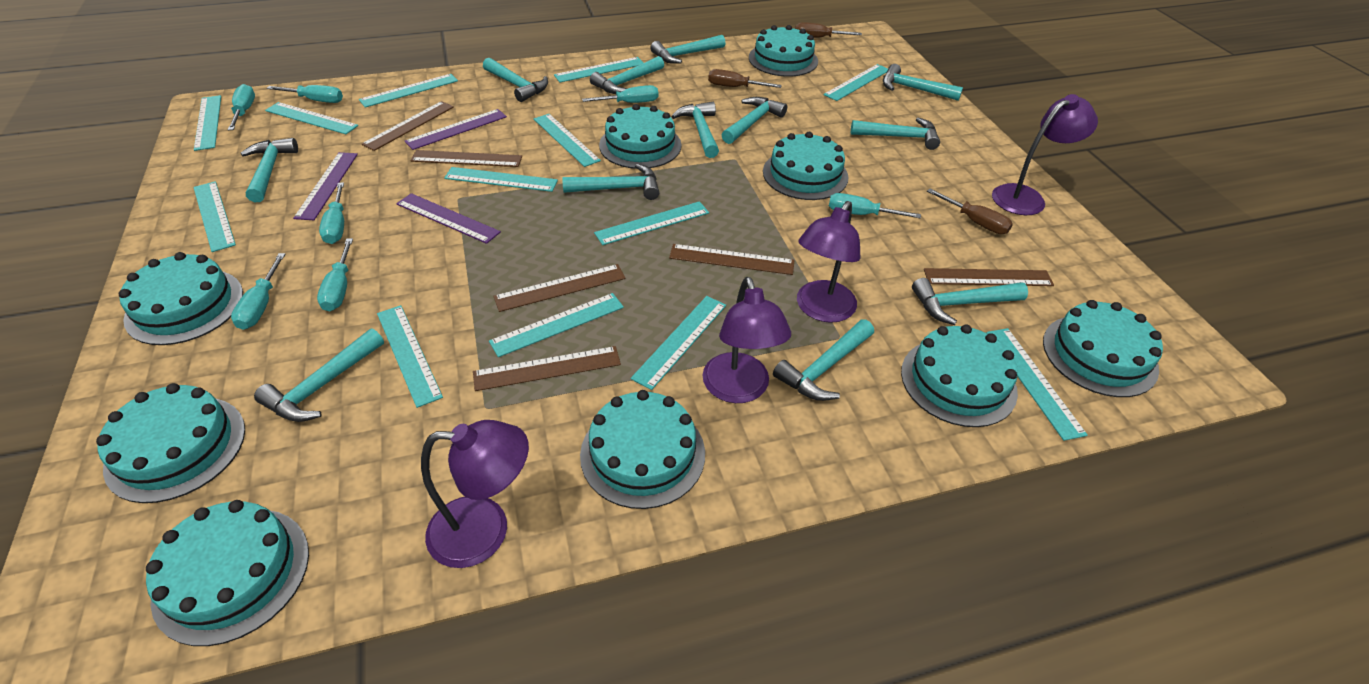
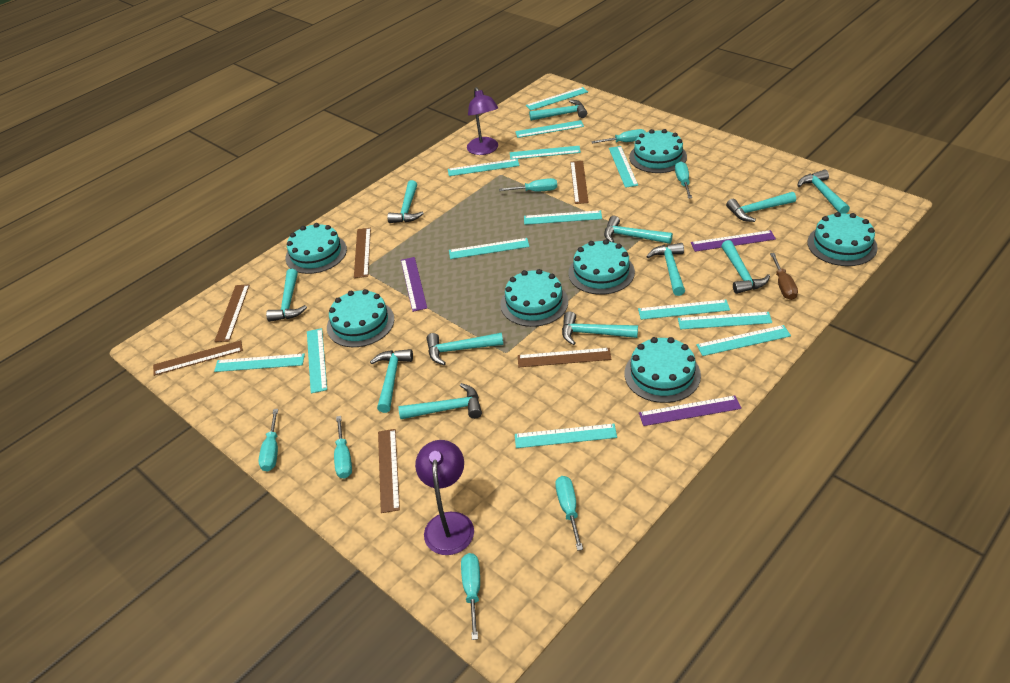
brown screwdriver: 3 -> 1
purple lamp: 4 -> 2
turquoise cake: 9 -> 7

